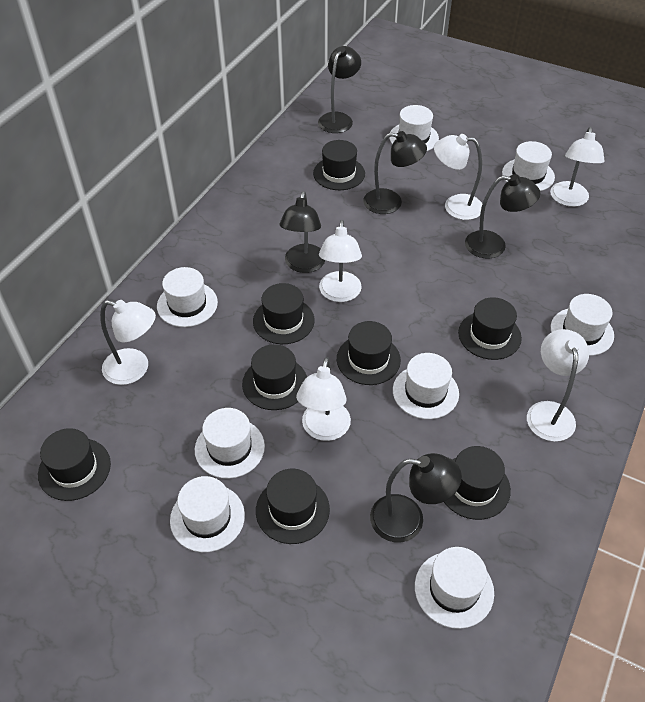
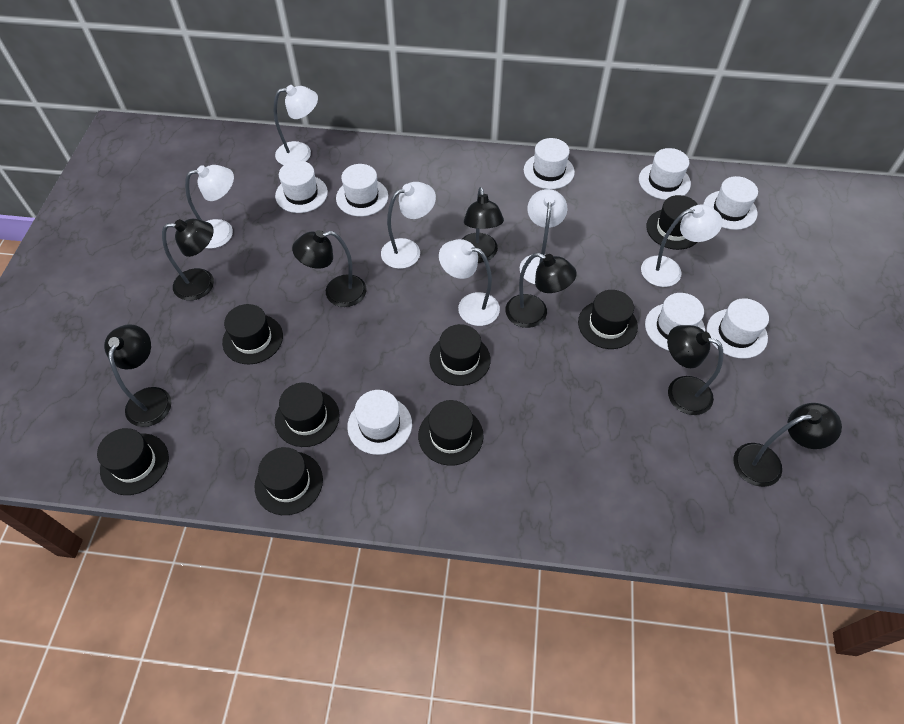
black lamp: 5 -> 7

